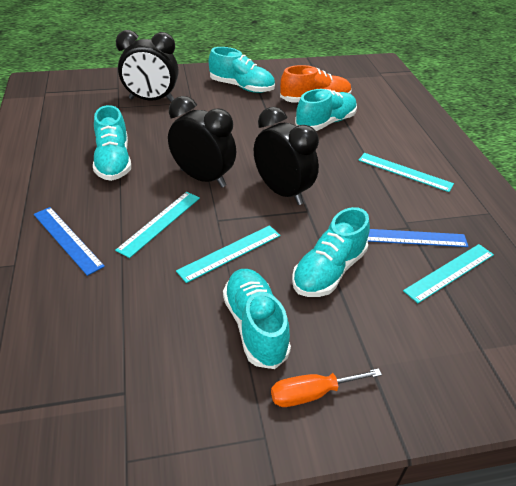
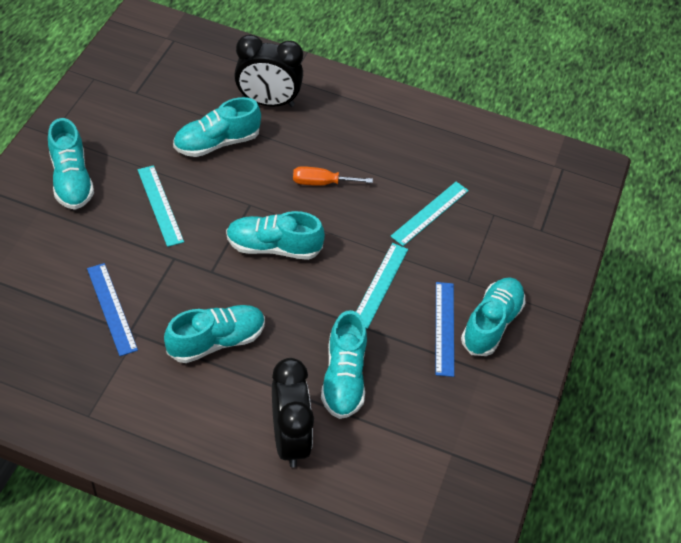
black clock: 3 -> 2
orange shoe: 1 -> 0
turquoise ruler: 4 -> 3
turquoise shoe: 5 -> 6

